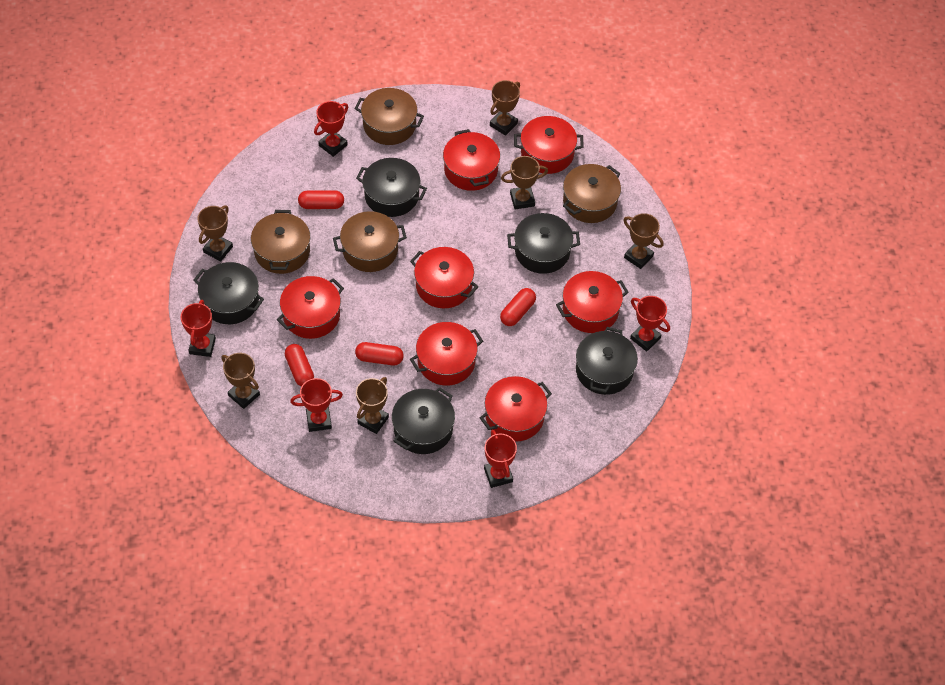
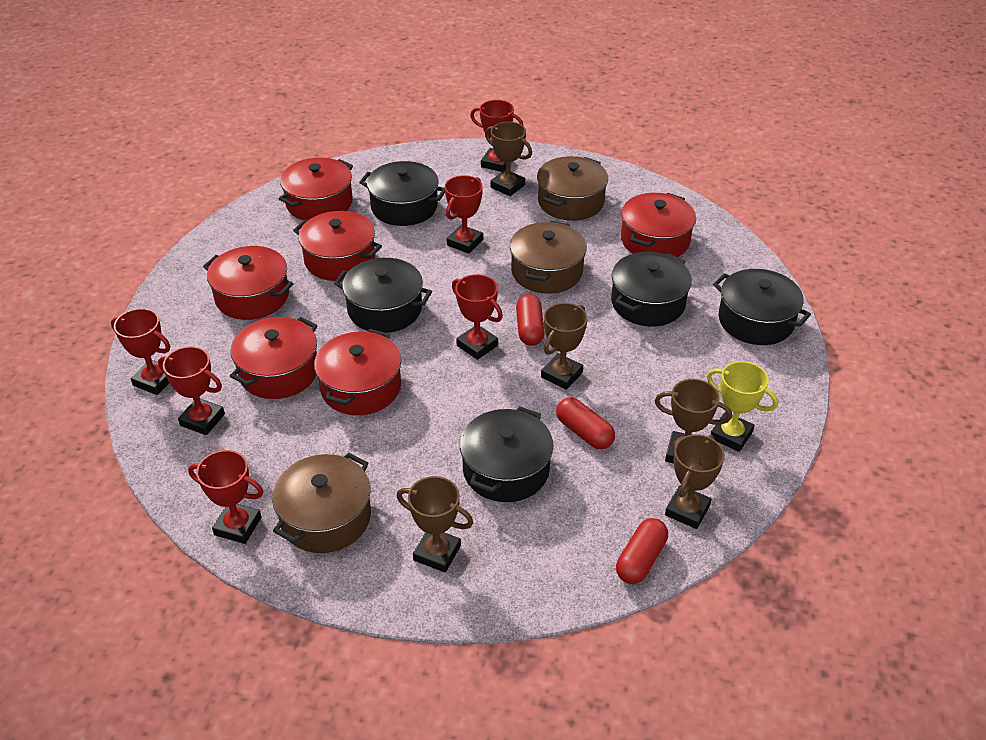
brown pot: 4 -> 3
brown trophy: 6 -> 5
red capsule: 4 -> 3
red pot: 7 -> 6
red trophy: 5 -> 6
yellow trophy: 0 -> 1

